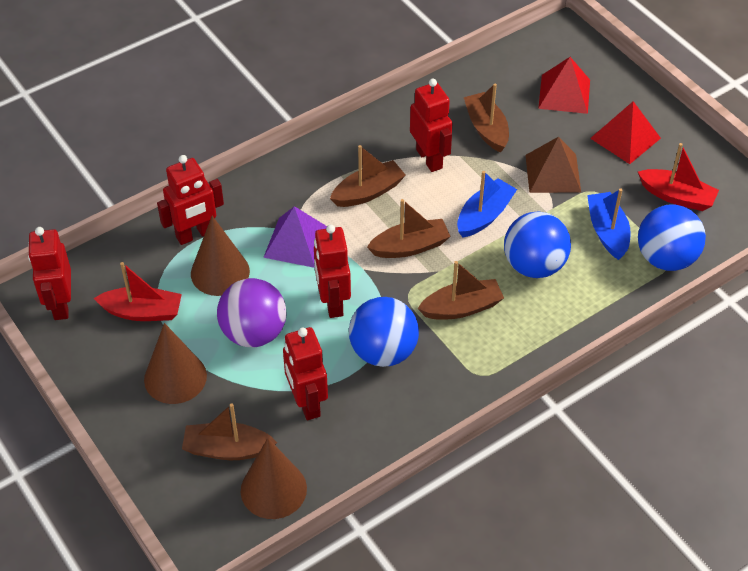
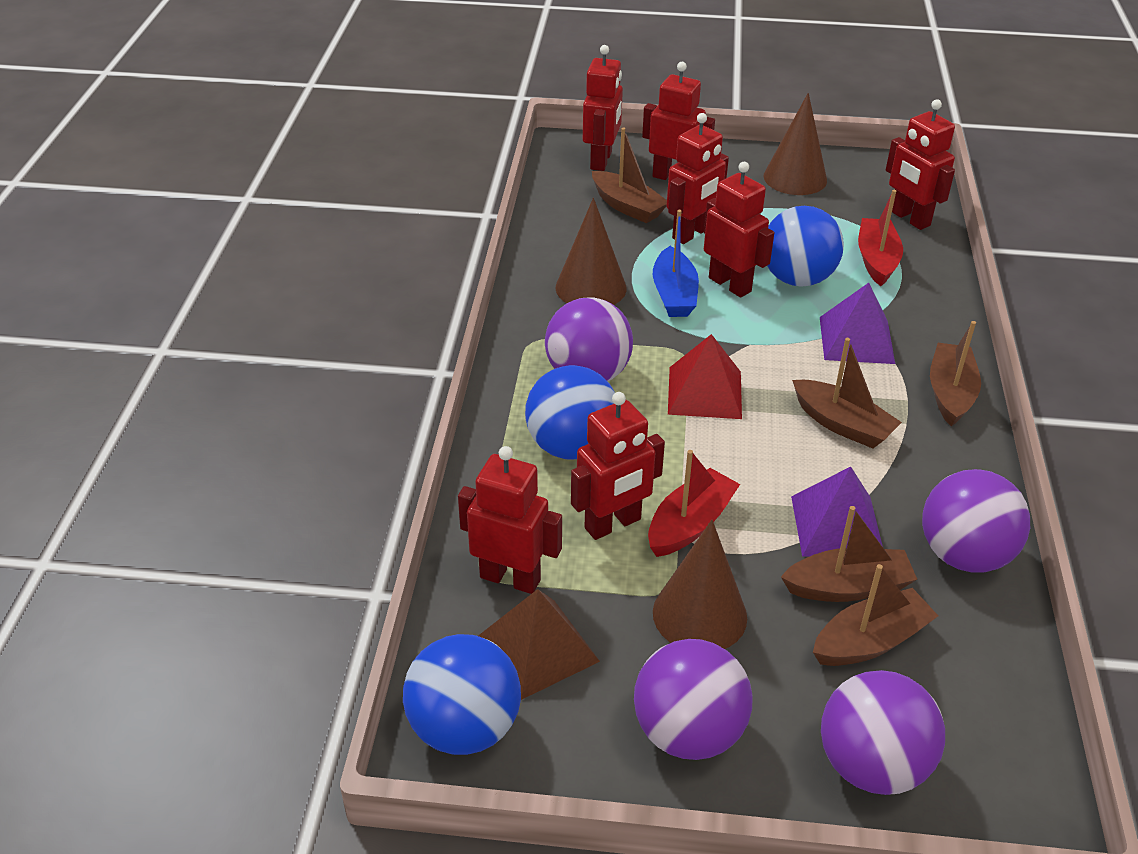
blue boat: 2 -> 1
purple ball: 1 -> 4
purple pyramid: 1 -> 2
red pyramid: 2 -> 1
red robot: 5 -> 7

